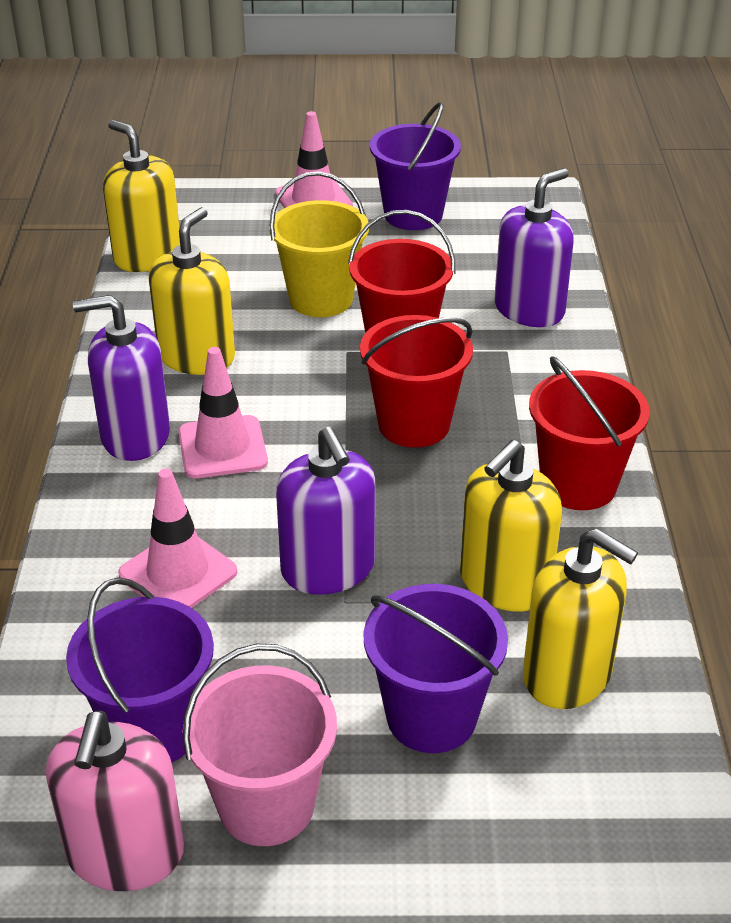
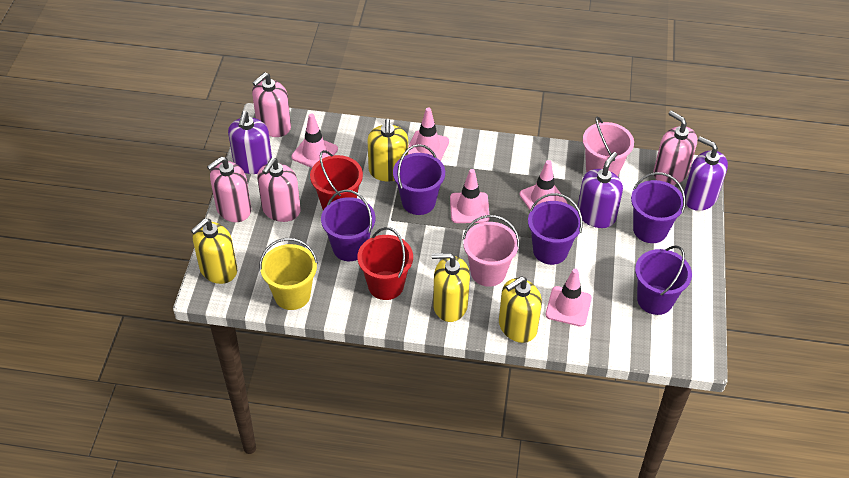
pink bucket: 1 -> 2
pink soap dispenser: 1 -> 4
pink traffic cone: 3 -> 5
purple bucket: 3 -> 5
red bucket: 3 -> 2

